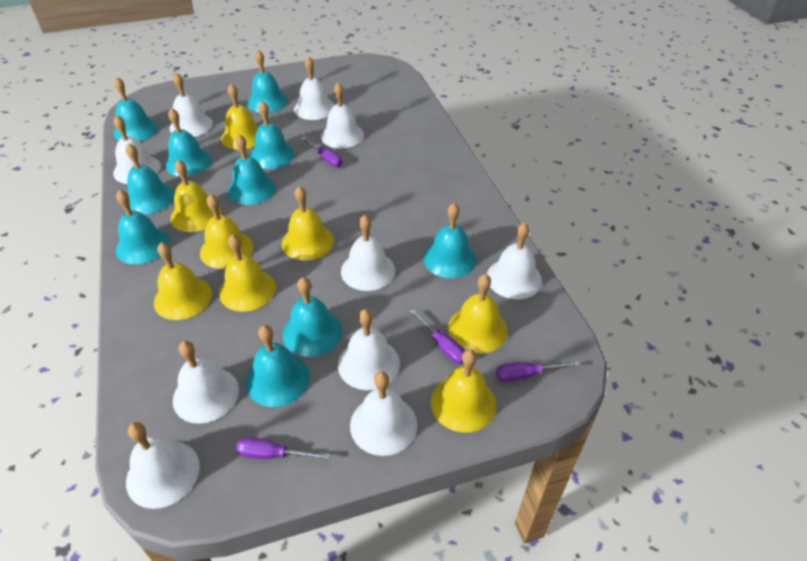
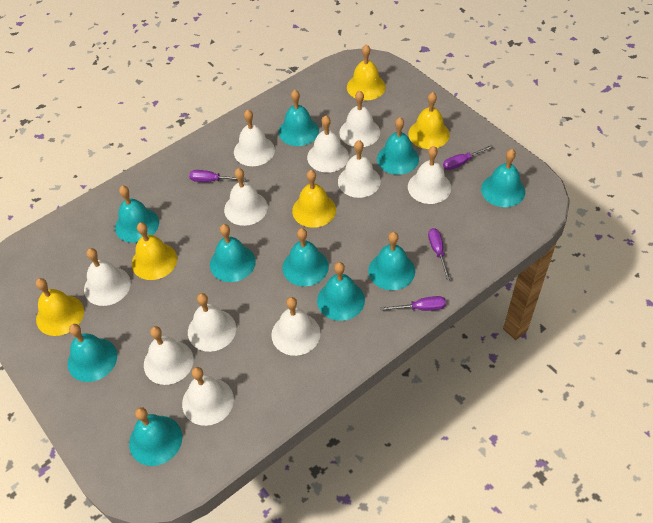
white bell: 10 -> 11
yellow bell: 8 -> 5

